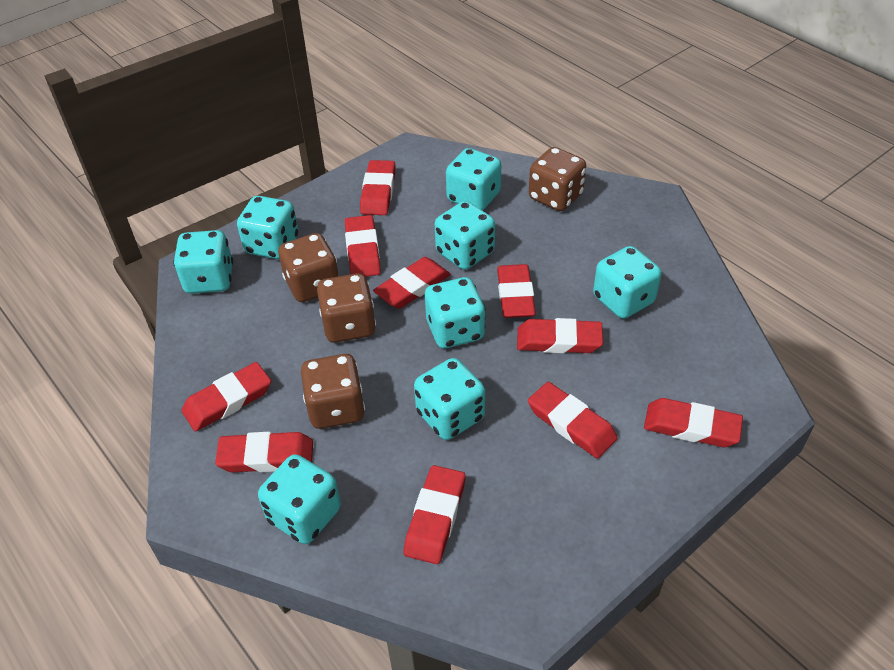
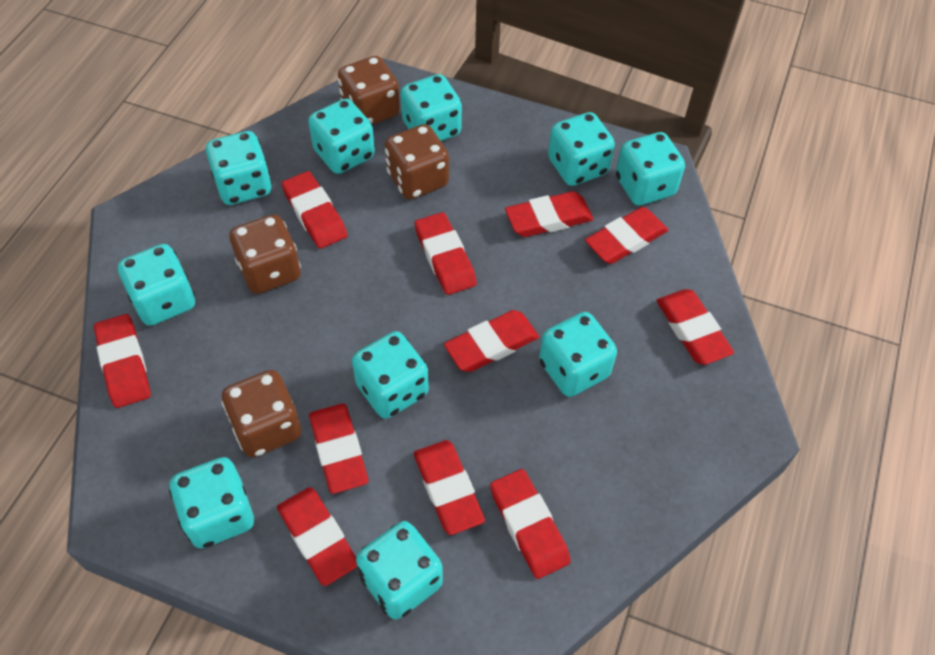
red eraser: 10 -> 11
turquoise dice: 8 -> 10

